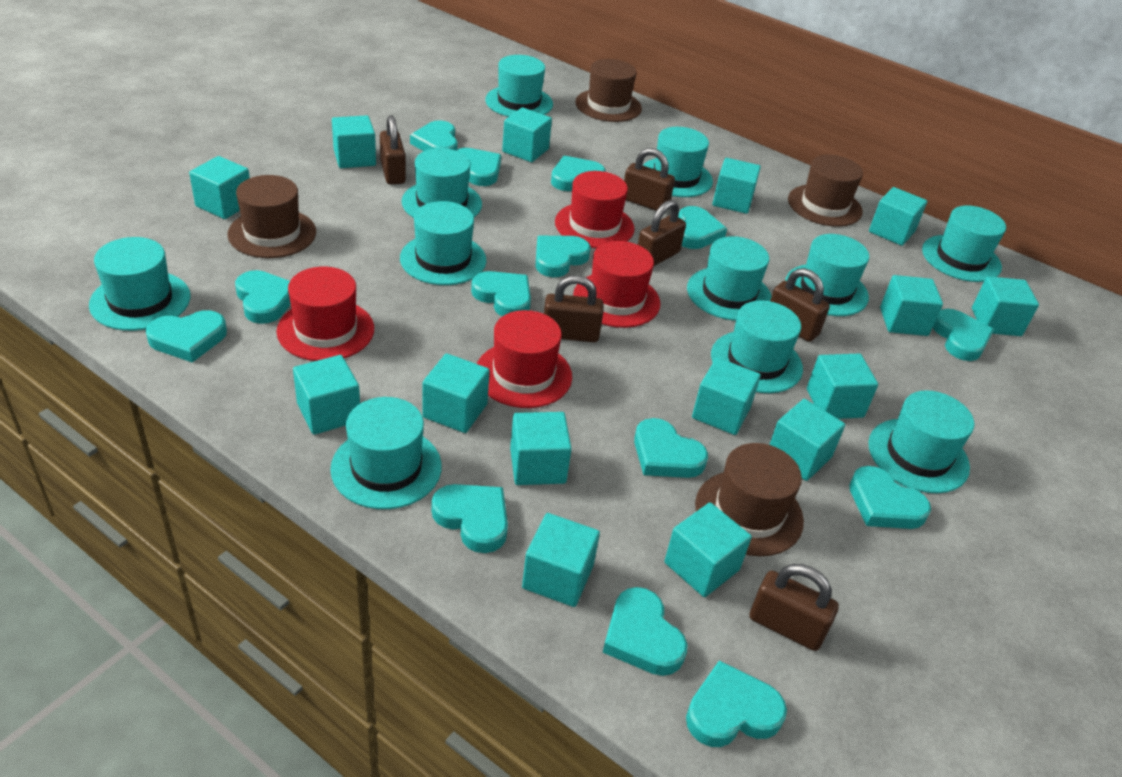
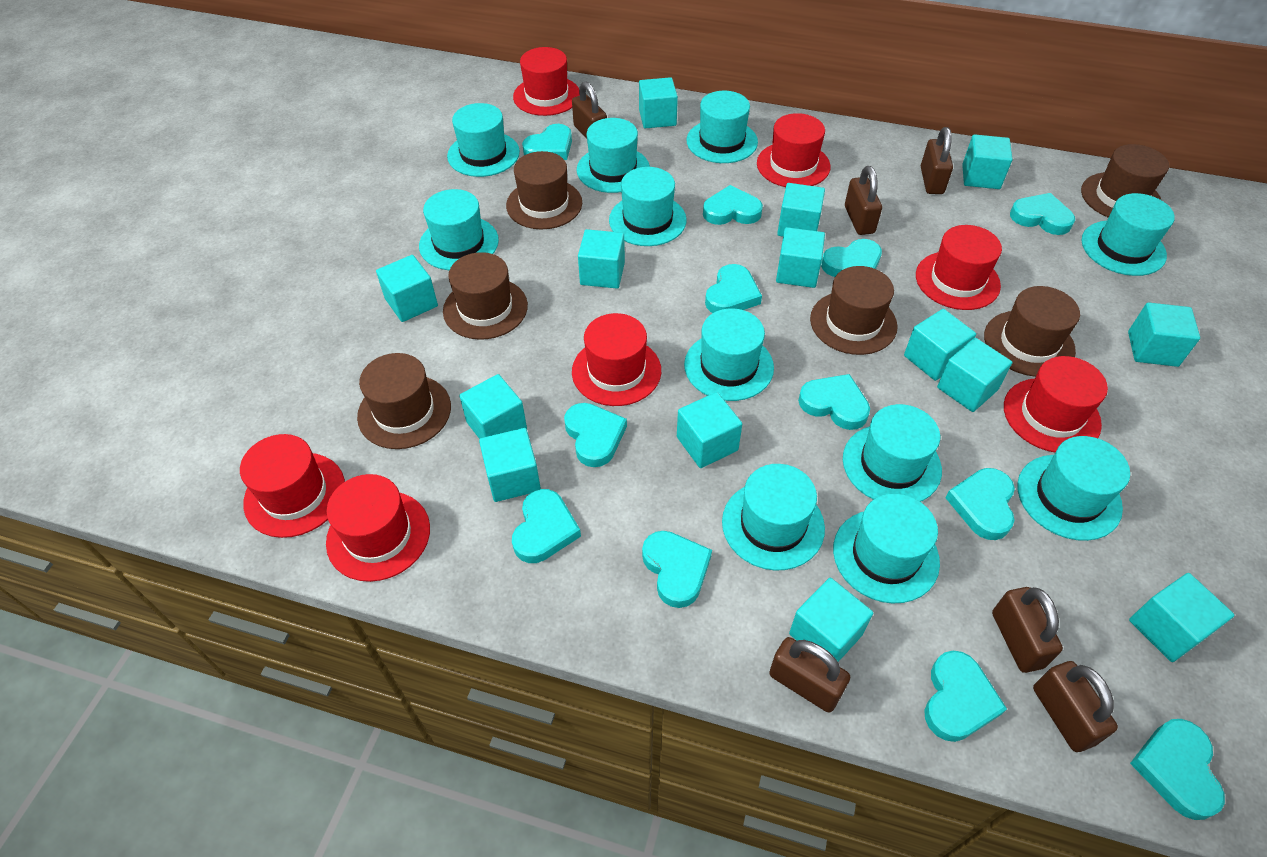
brown hat: 4 -> 6
red hat: 4 -> 7
turquoise cube: 15 -> 14
turquoise heart: 14 -> 12

